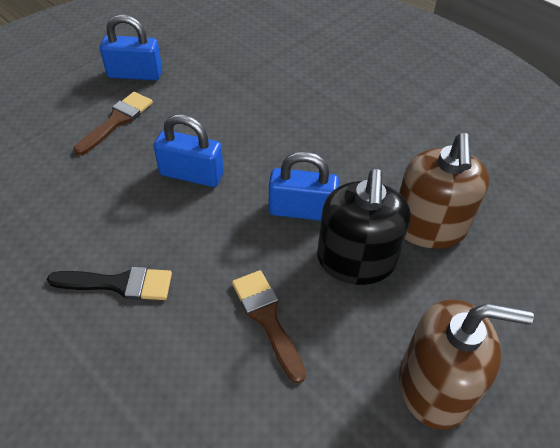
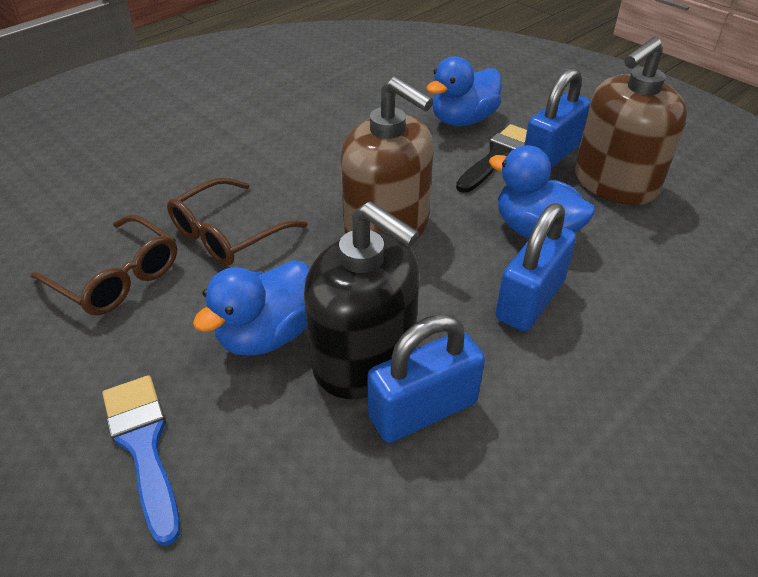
blue brush: 0 -> 1
blue duck: 0 -> 3
brown brush: 2 -> 0
brown glasses: 0 -> 2

